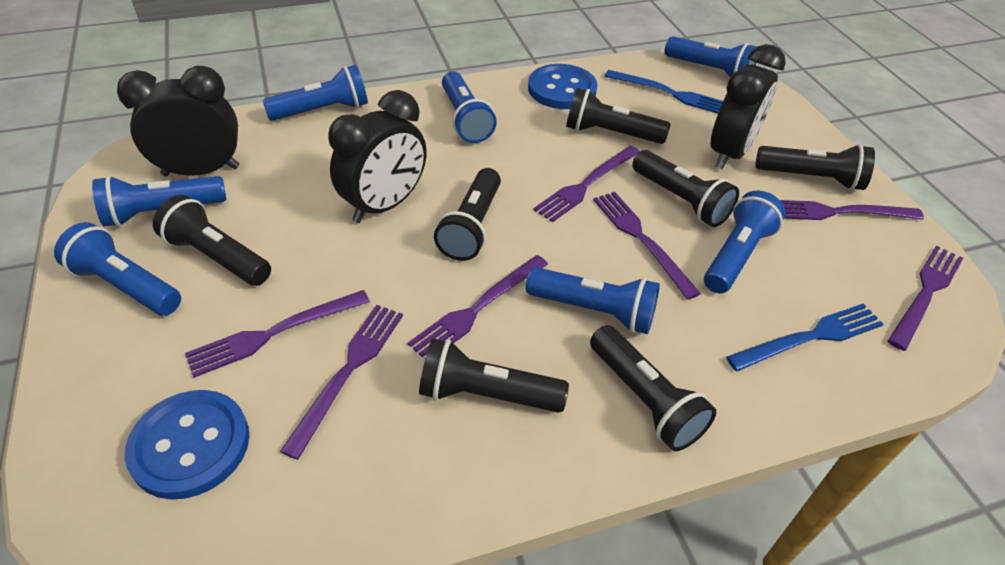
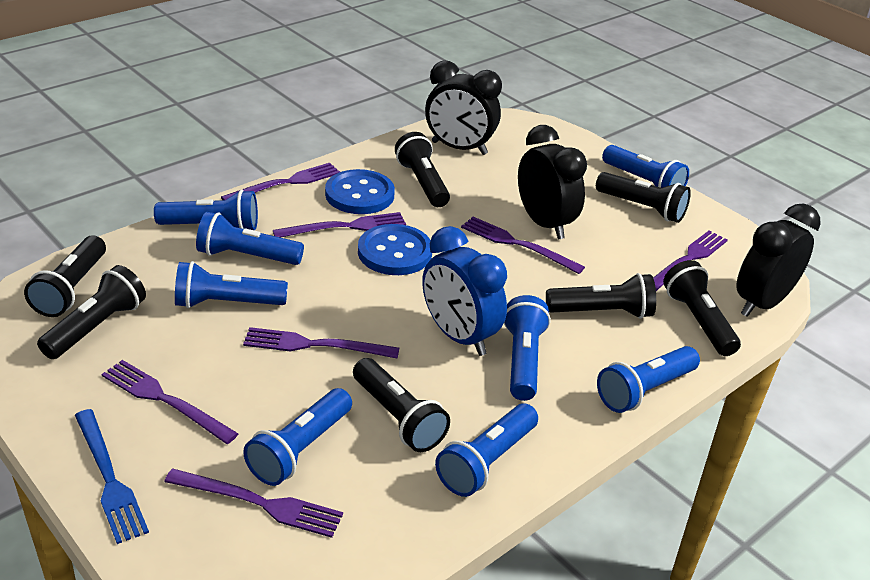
blue clock: 0 -> 1
blue flashlight: 7 -> 8
blue fork: 2 -> 1

